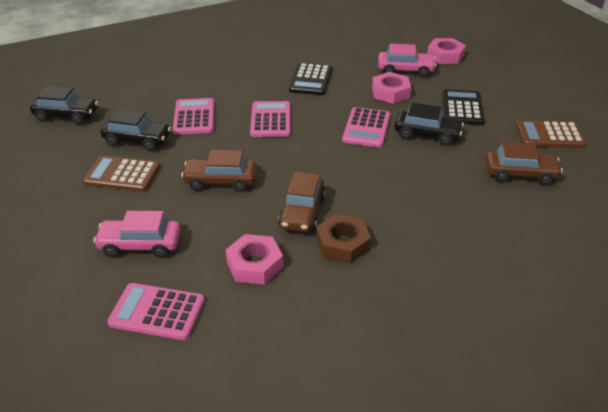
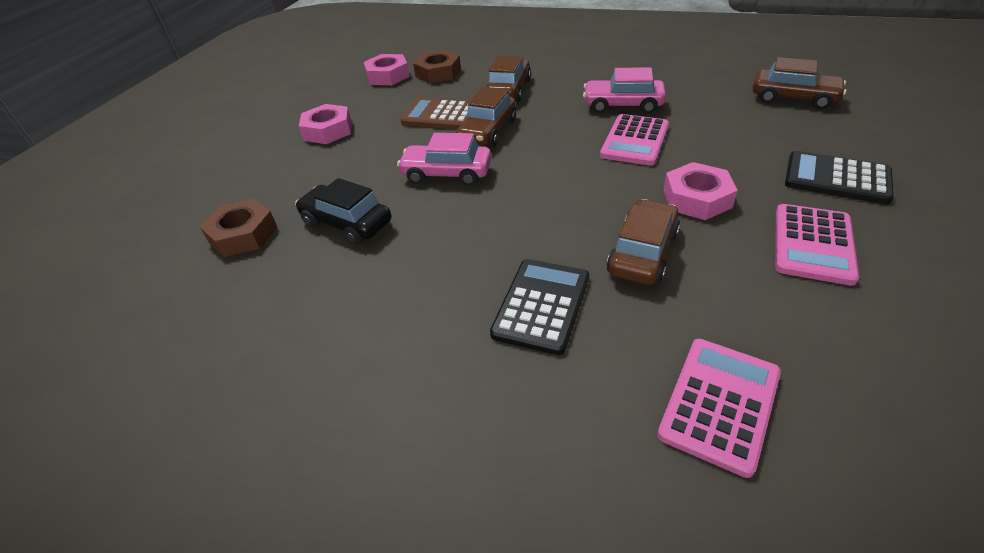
black car: 3 -> 1
brown calculator: 2 -> 1
brown car: 3 -> 4
brown nut: 1 -> 2
pink calculator: 4 -> 3

